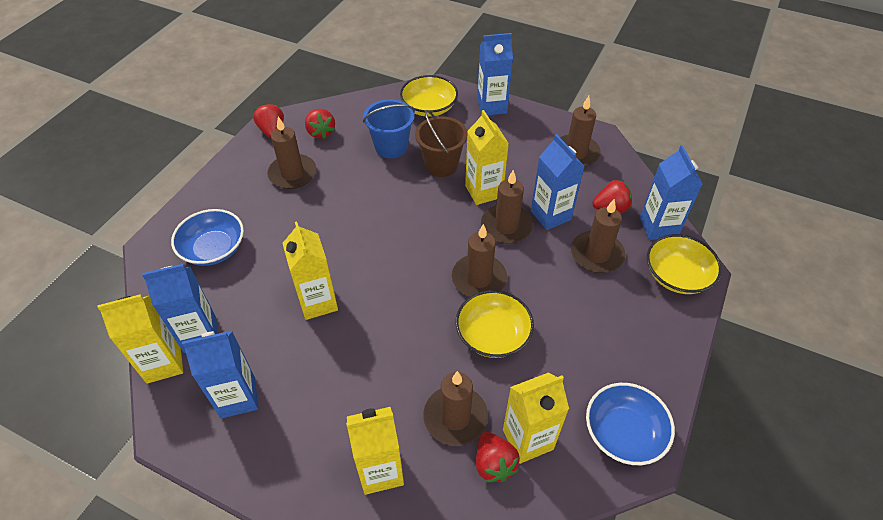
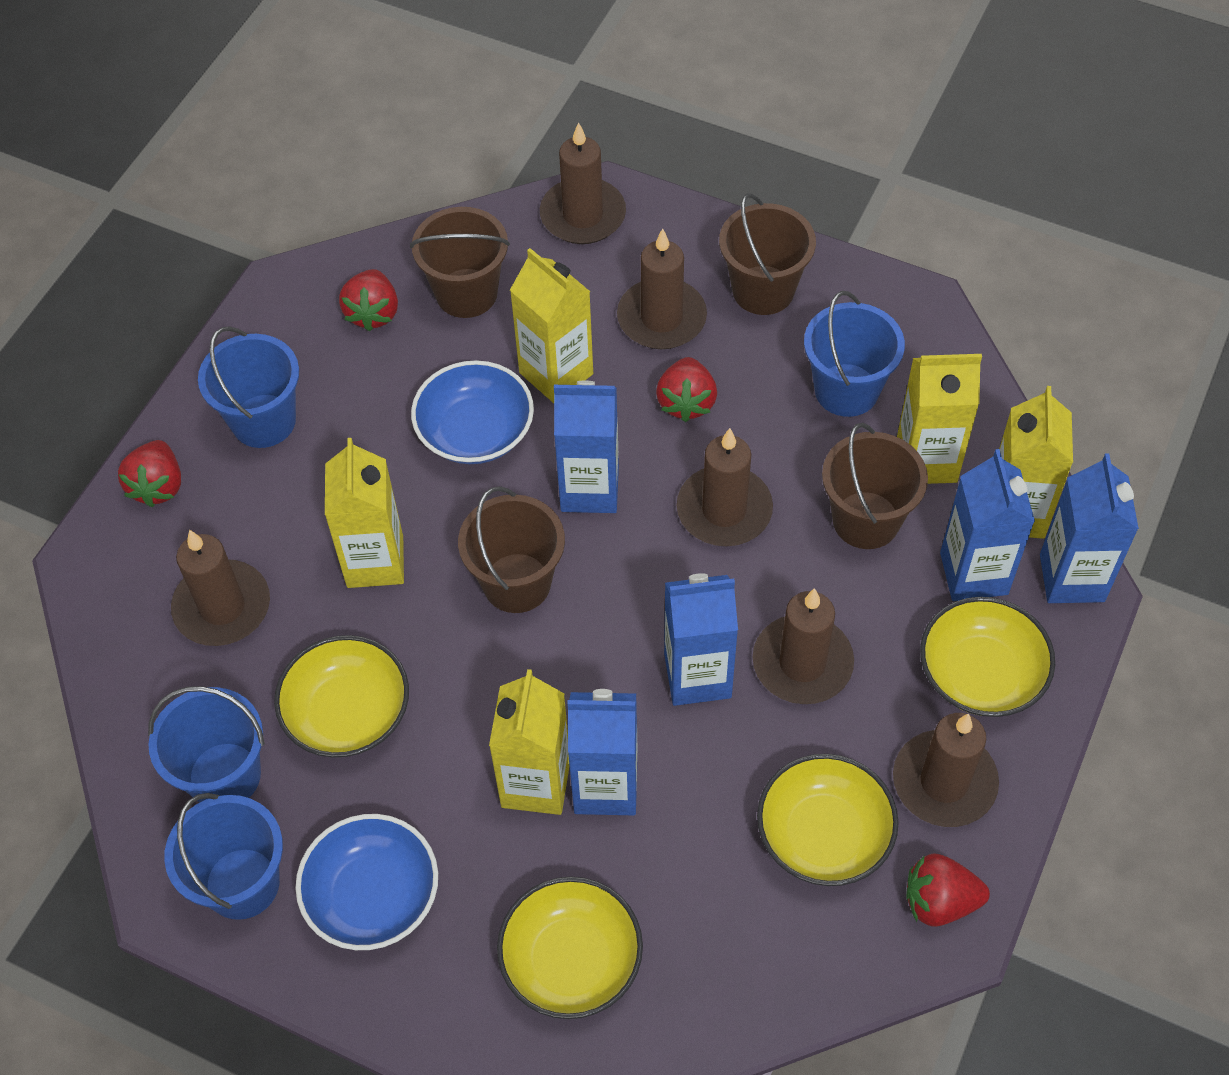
blue bucket: 1 -> 4
brown bucket: 1 -> 4
yellow bowl: 3 -> 4

